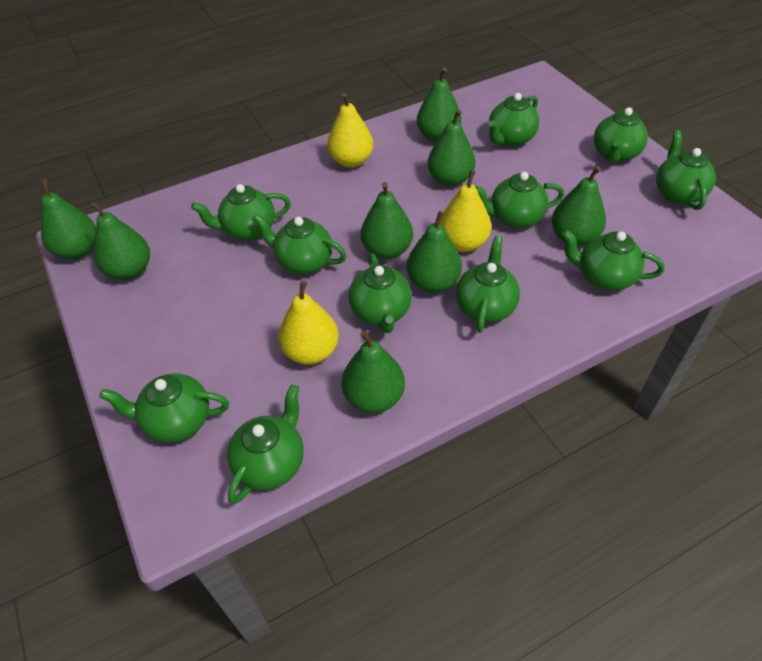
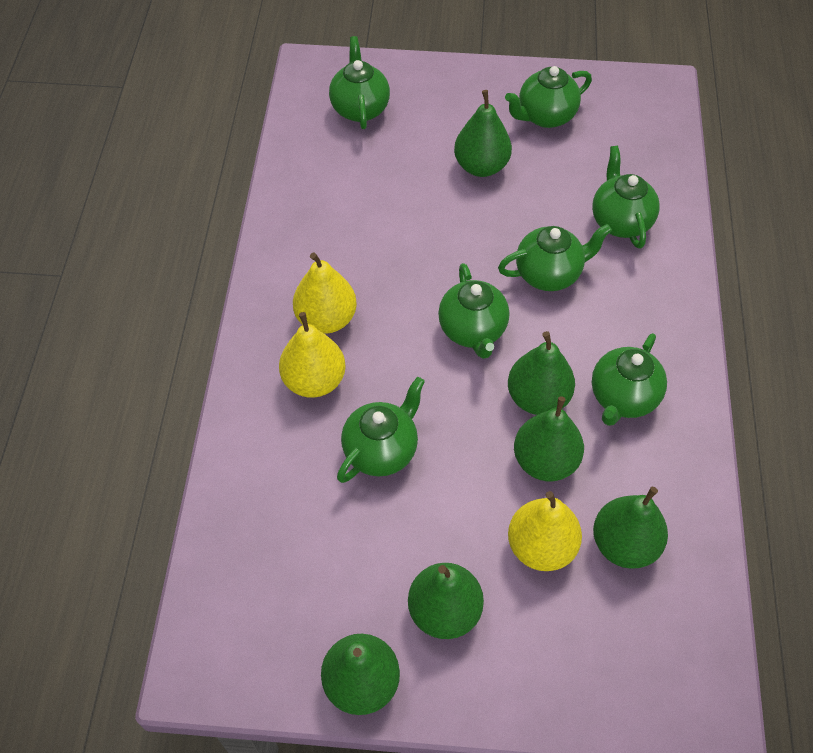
green pear: 8 -> 6
green teapot: 11 -> 7

